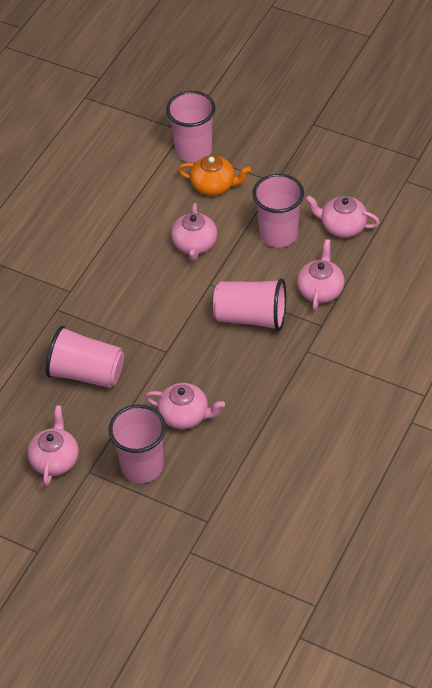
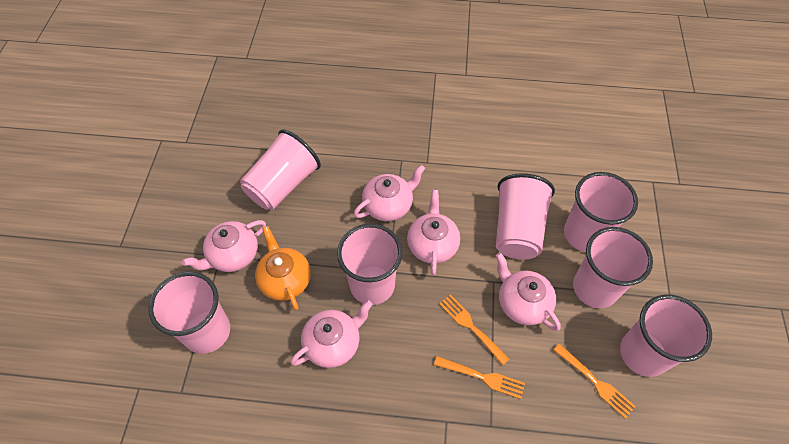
orange fork: 0 -> 3
pink cup: 5 -> 7

